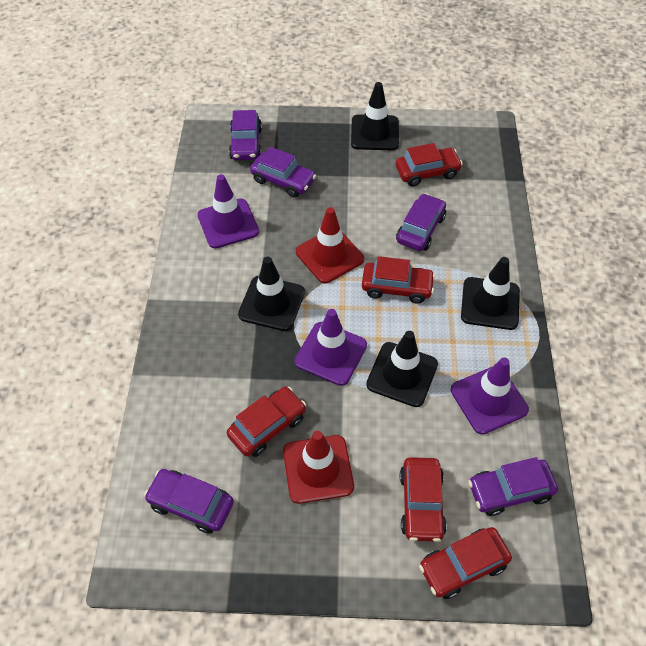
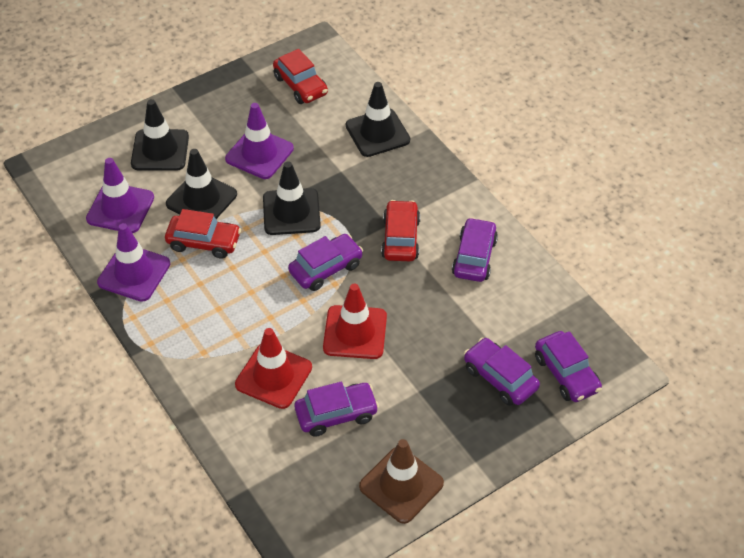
brown traffic cone: 0 -> 1
red car: 5 -> 3

